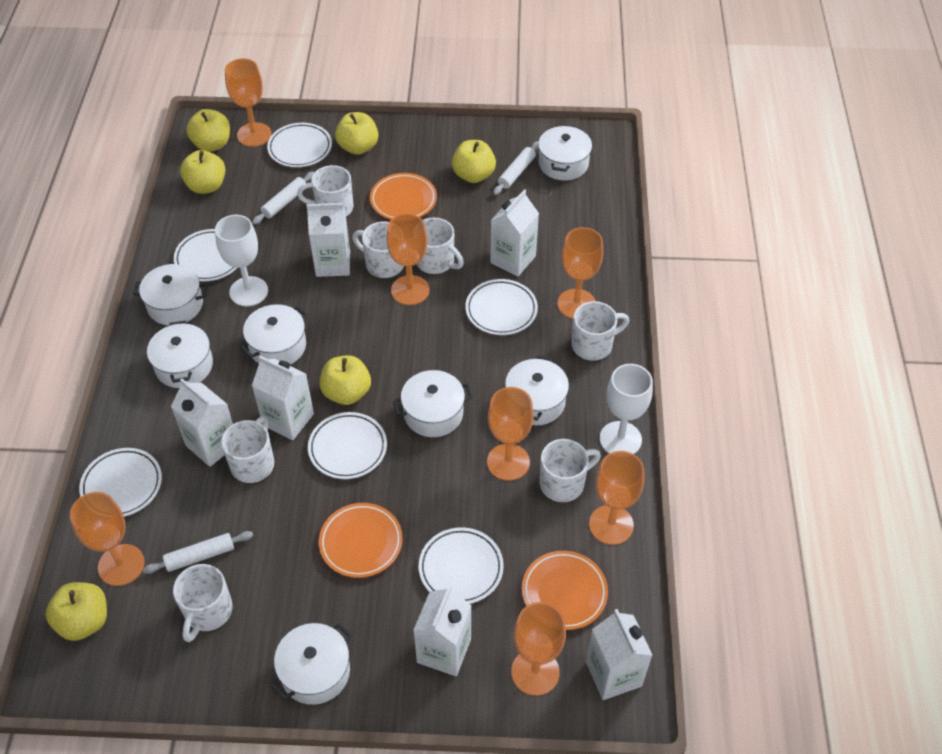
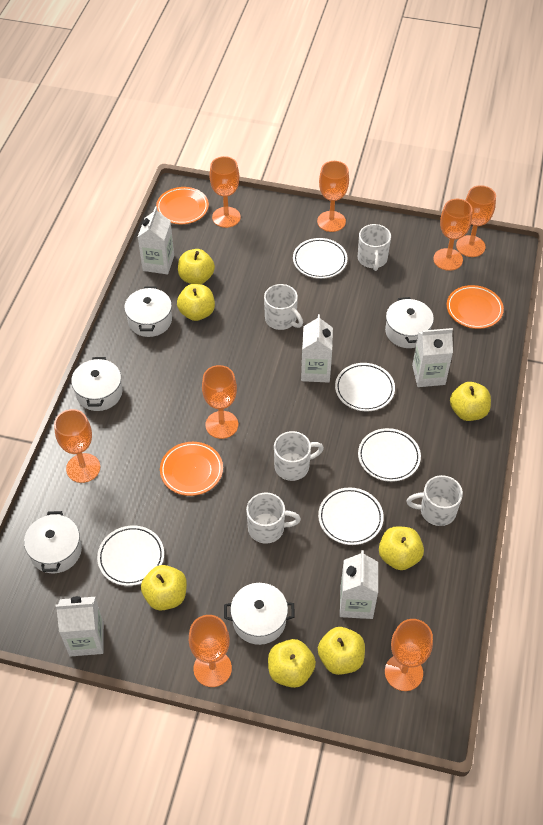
orange goblet: 7 -> 8
white carton: 6 -> 5
white goblet: 2 -> 0
white mug: 7 -> 5
white plate: 6 -> 5
white pot: 7 -> 5
white rolling pin: 3 -> 0
yellow apple: 6 -> 7

